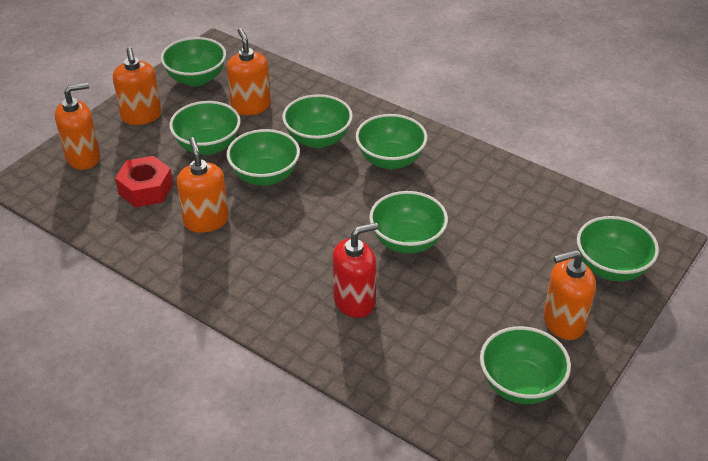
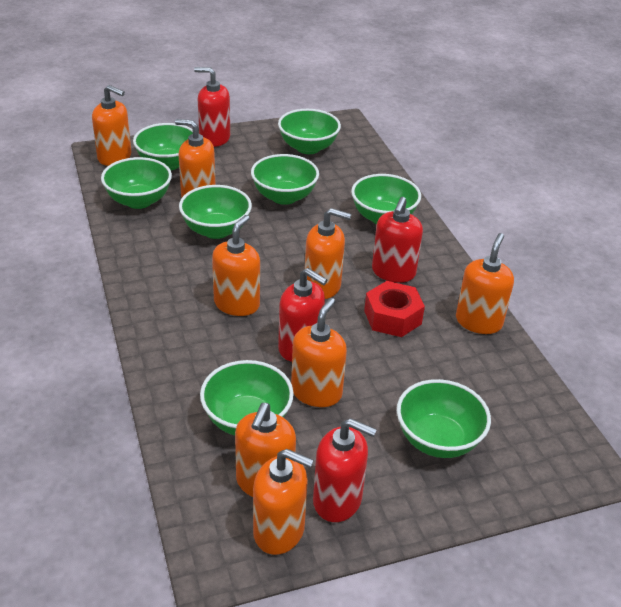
orange soap dispenser: 5 -> 8
red soap dispenser: 1 -> 4

